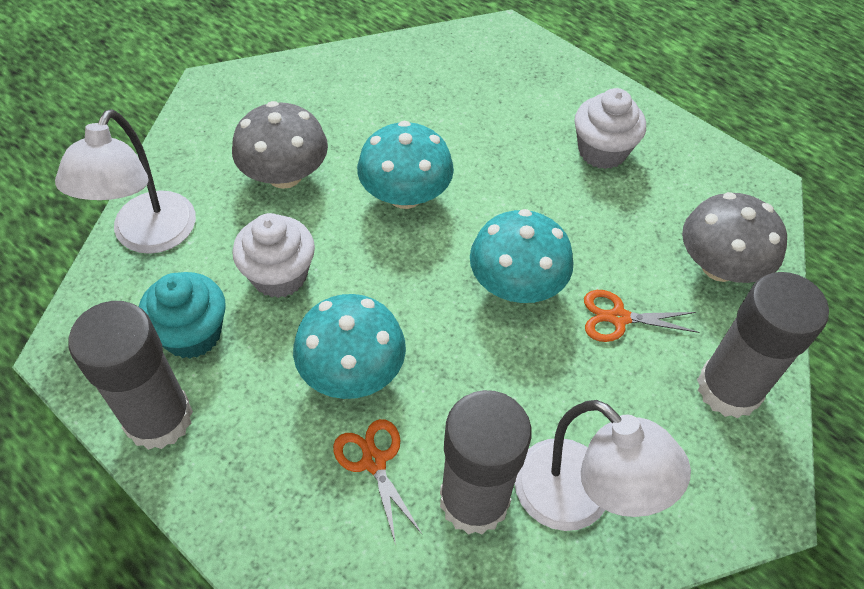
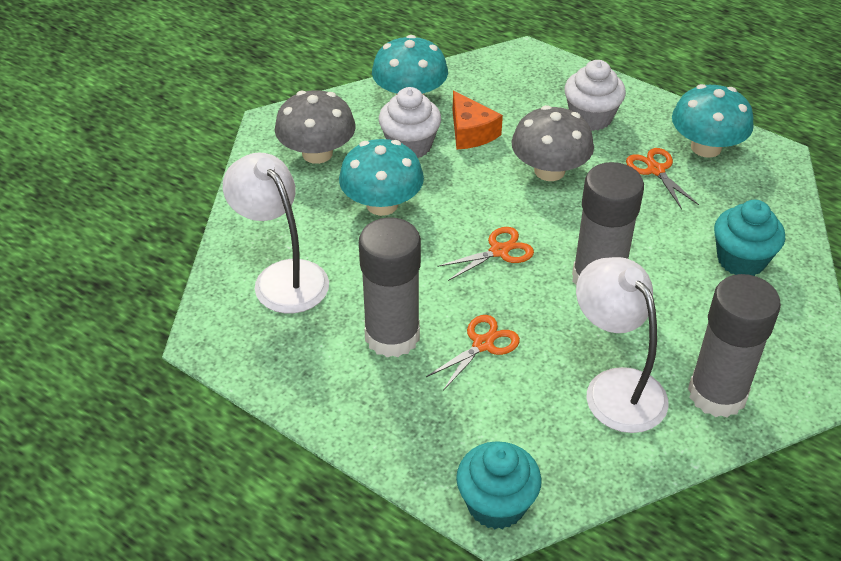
orange cheese: 0 -> 1
orange scissors: 2 -> 3
turquoise cupcake: 1 -> 2

